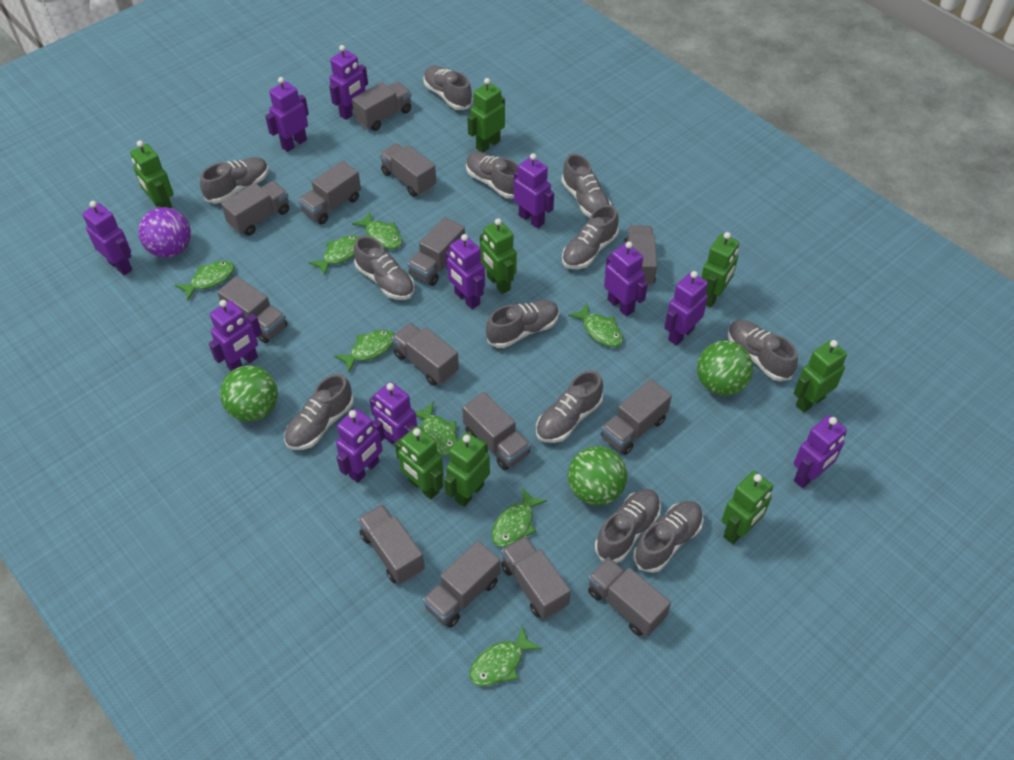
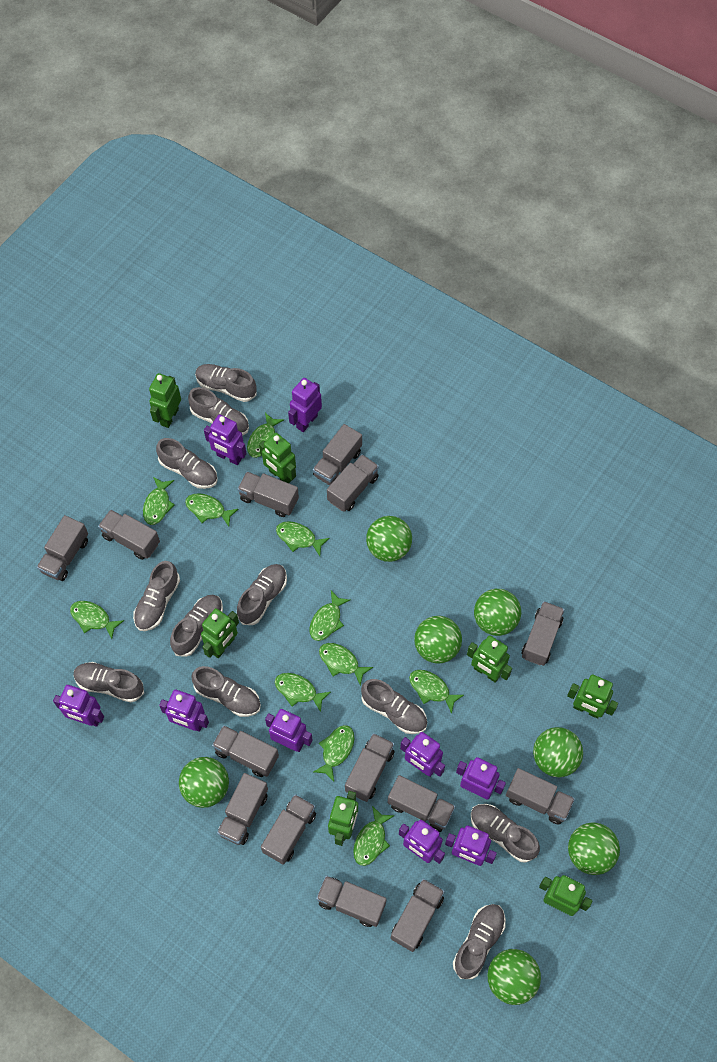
green ball: 3 -> 7
green fish: 8 -> 11
green robot: 8 -> 7
grey shoe: 12 -> 11
purple ball: 1 -> 0
purple robot: 11 -> 9

